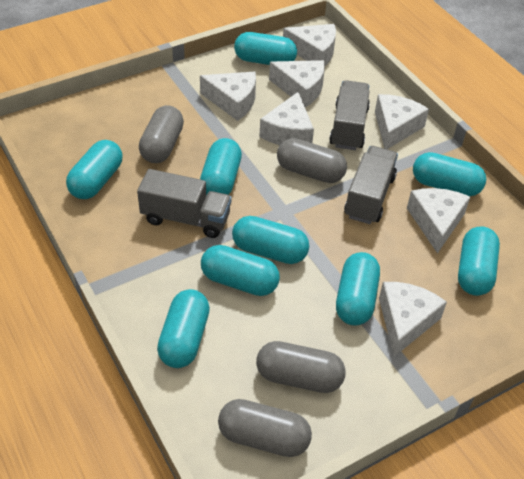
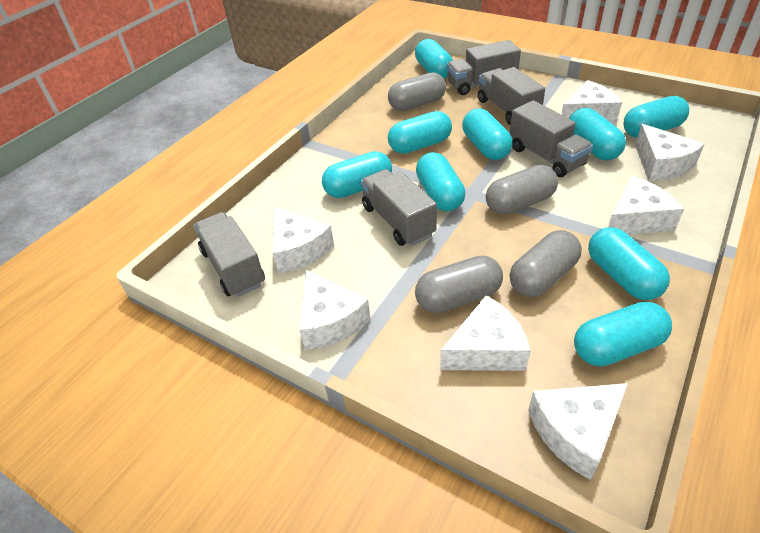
grey truck: 3 -> 5

